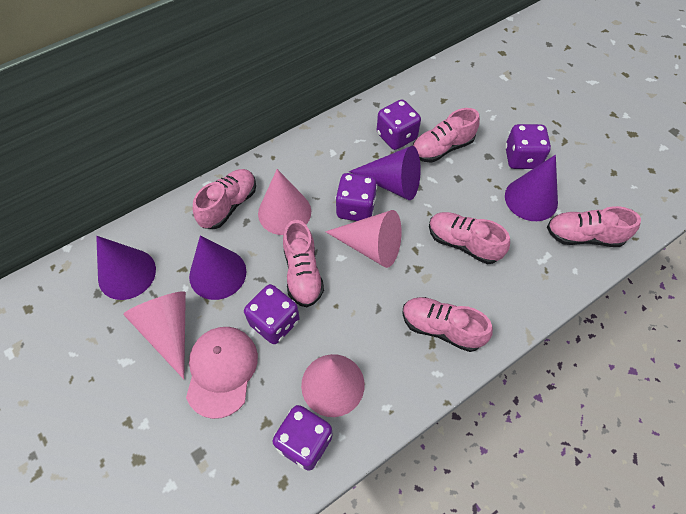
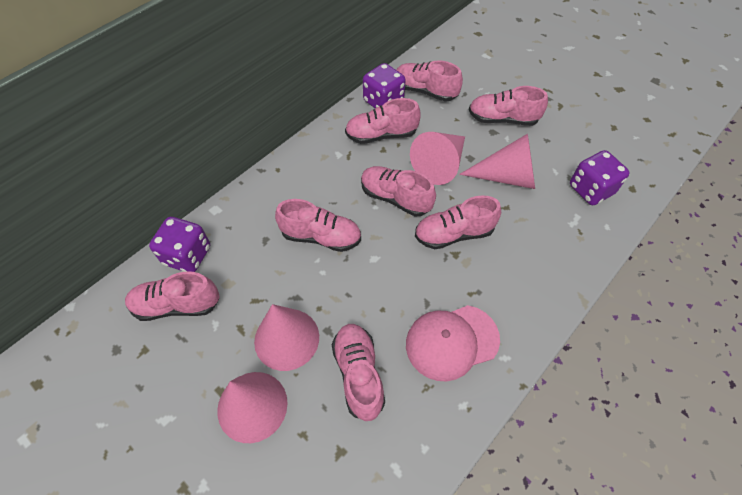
pink shoe: 6 -> 8
purple cone: 4 -> 0
purple dice: 5 -> 3

